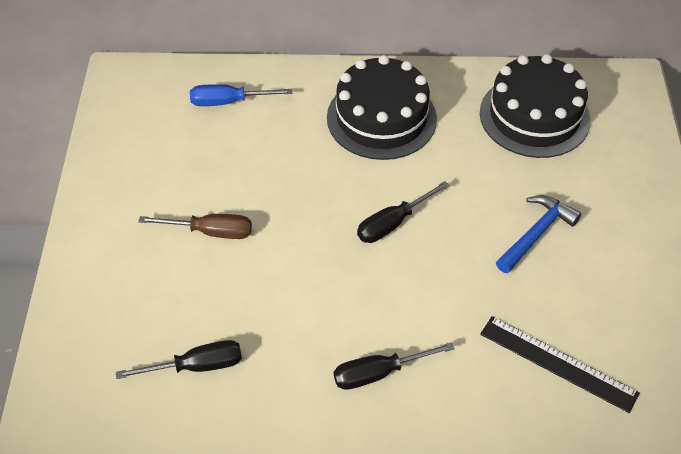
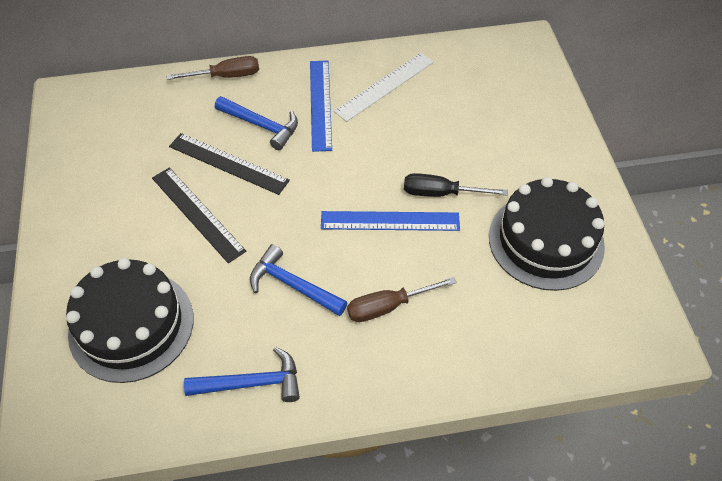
black ruler: 1 -> 2
black screwdriver: 3 -> 1
blue hammer: 1 -> 3
blue ruler: 0 -> 2
blue screwdriver: 1 -> 0
brown screwdriver: 1 -> 2
white ruler: 0 -> 1

